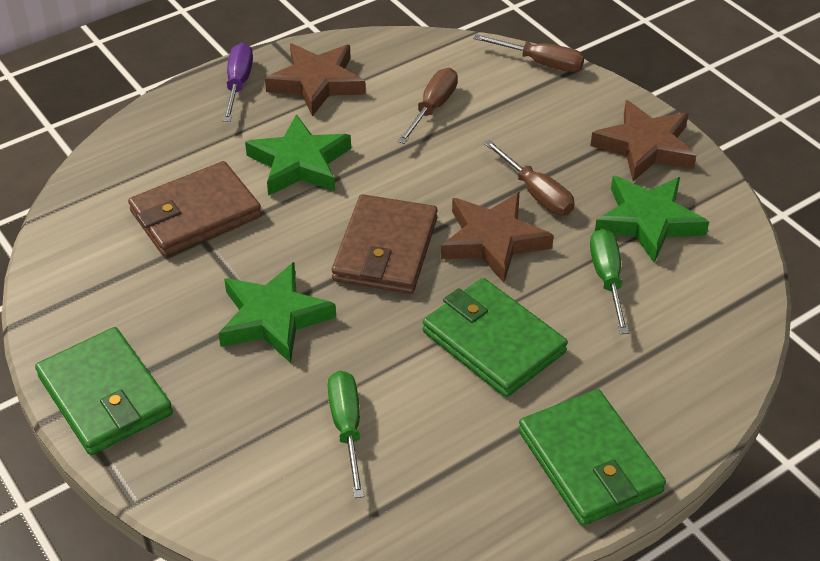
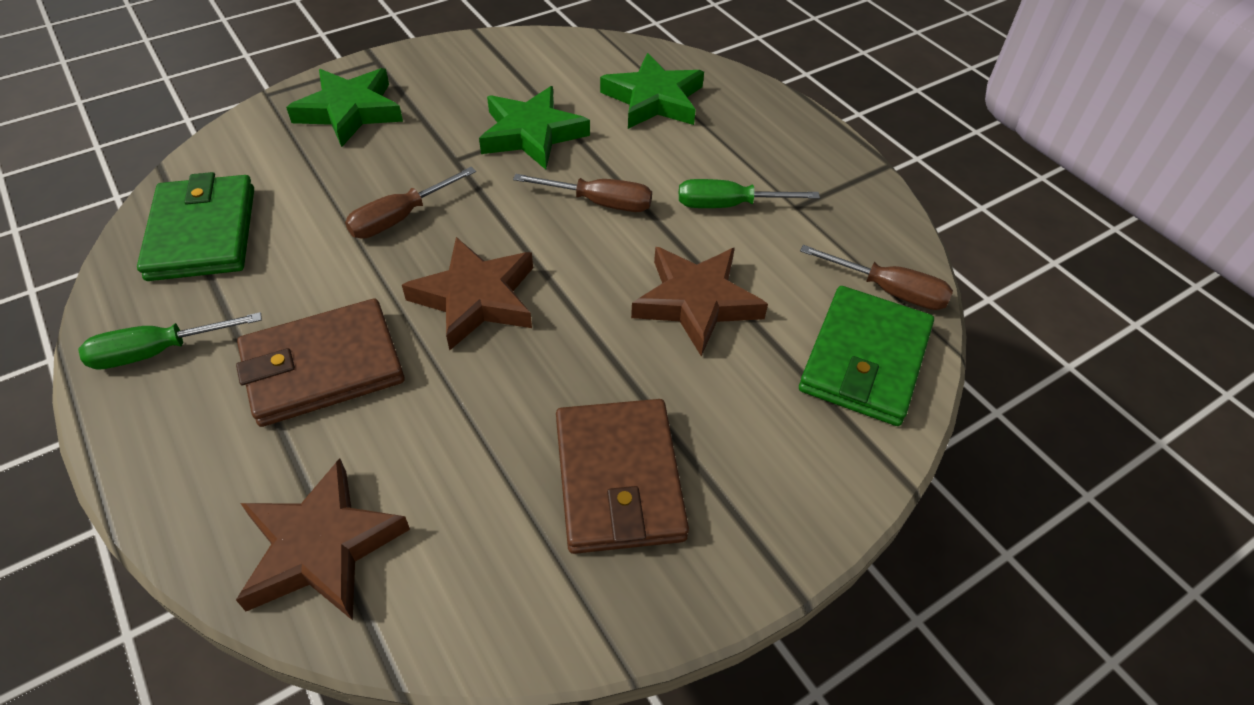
green wallet: 3 -> 2
purple screwdriver: 1 -> 0

